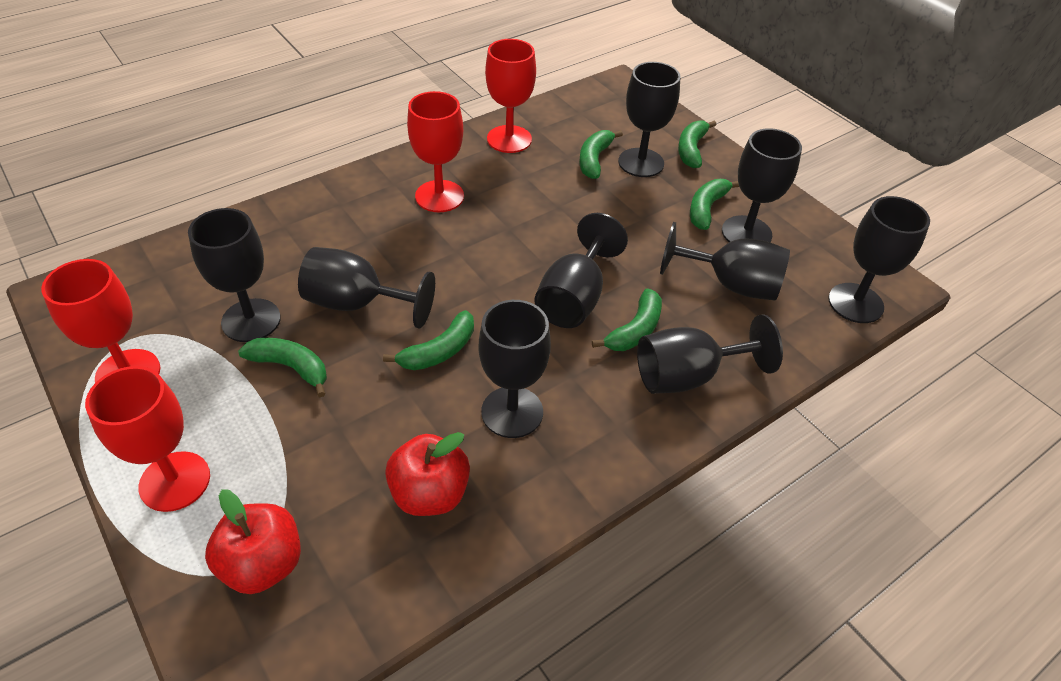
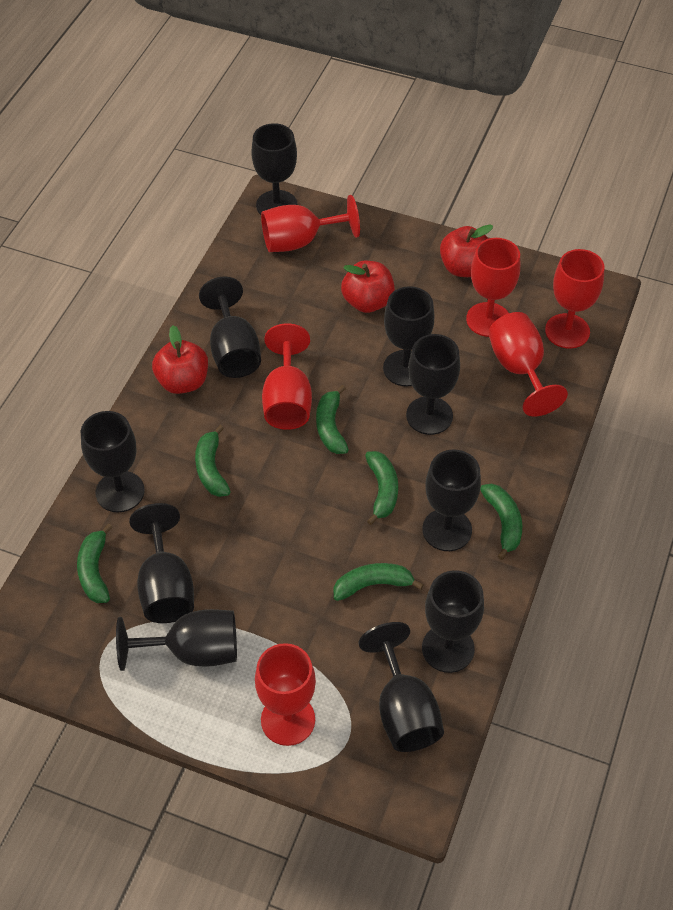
black goblet: 9 -> 10
red apple: 2 -> 3
red goblet: 4 -> 6

